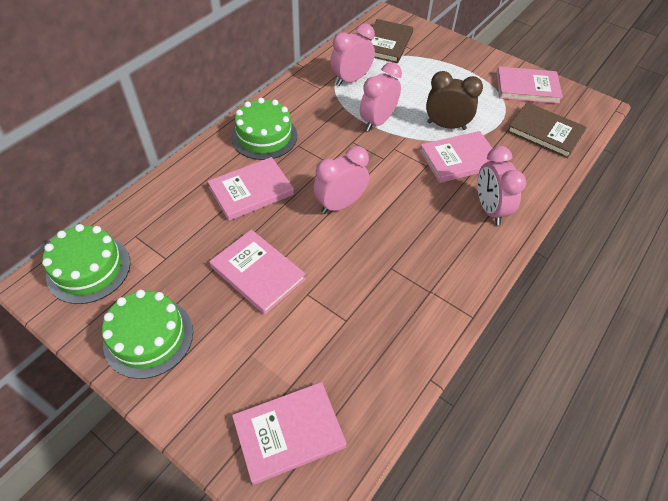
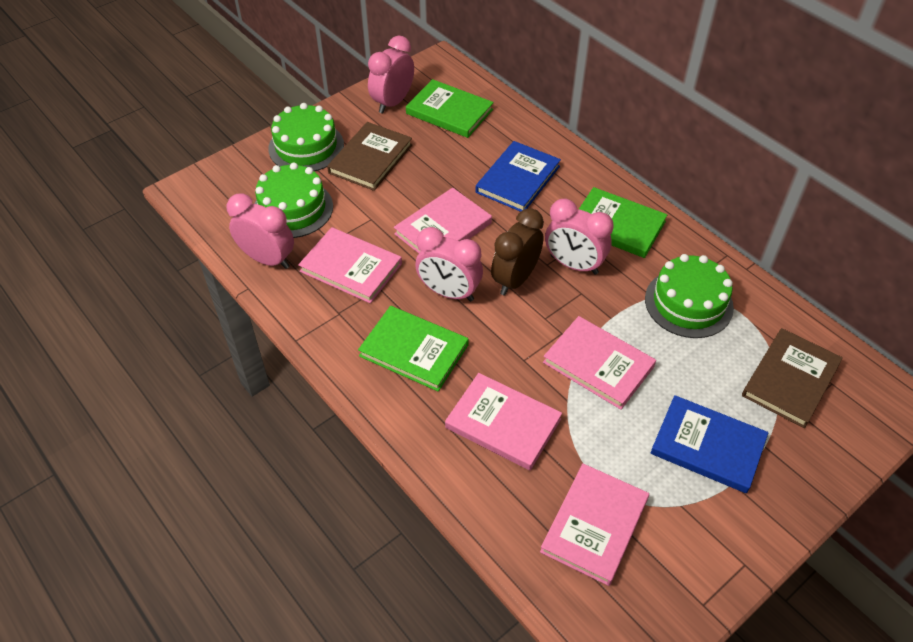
blue book: 0 -> 2
green book: 0 -> 3

